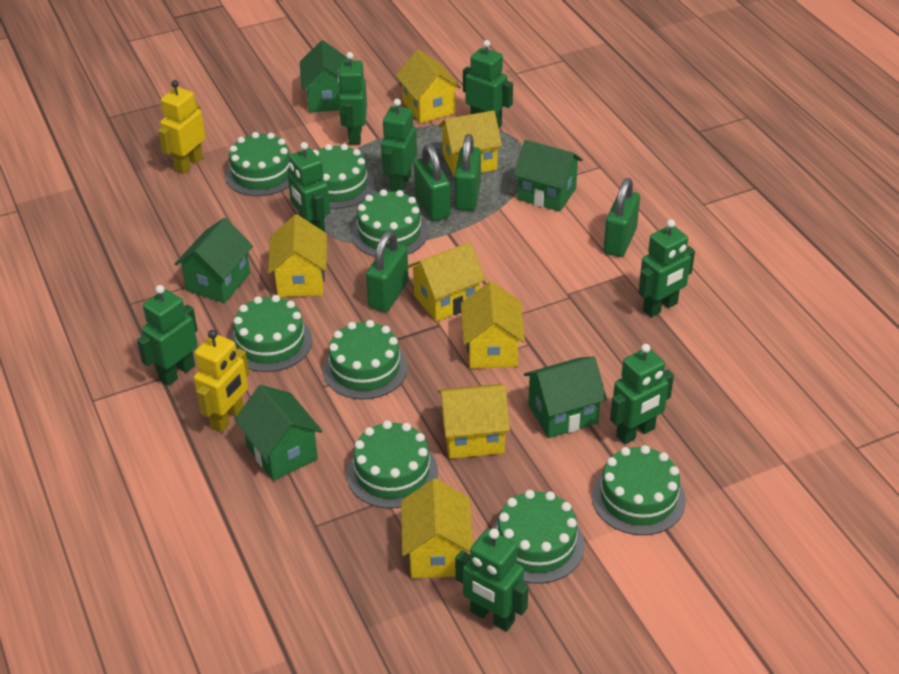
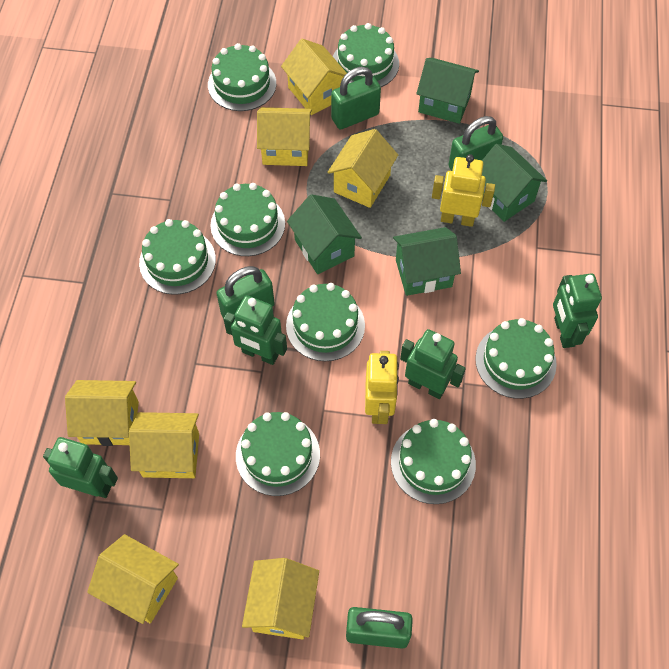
green house: 5 -> 4
green robot: 8 -> 4

